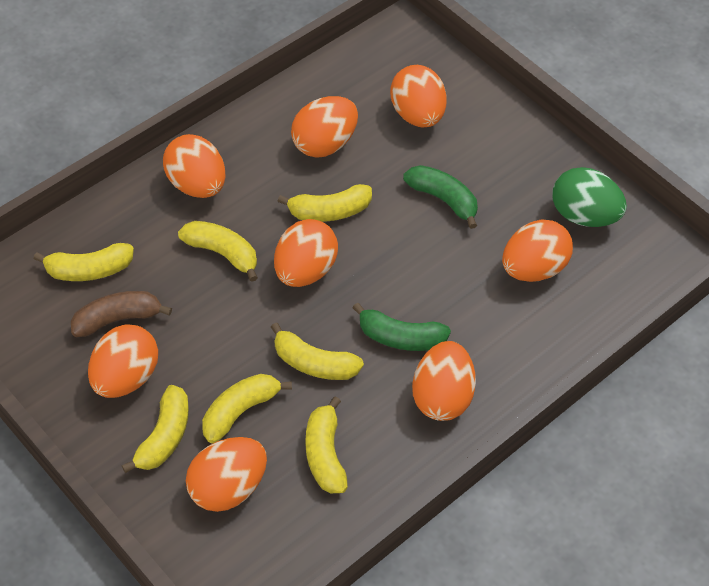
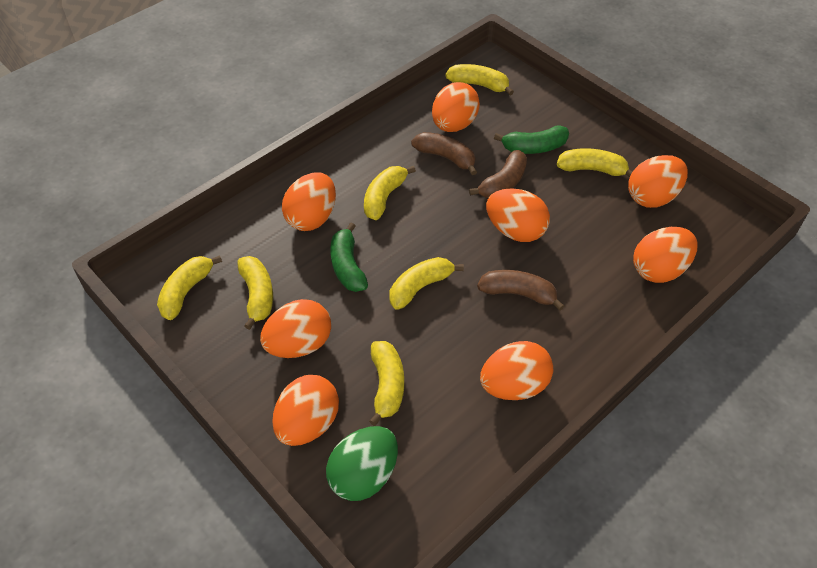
brown banana: 1 -> 3

